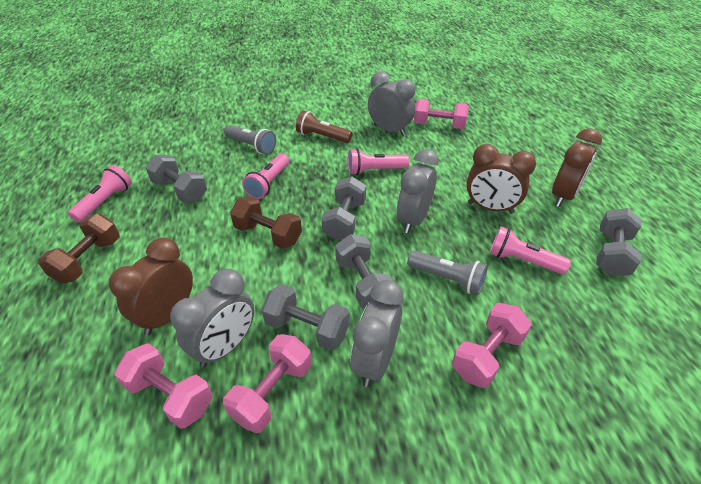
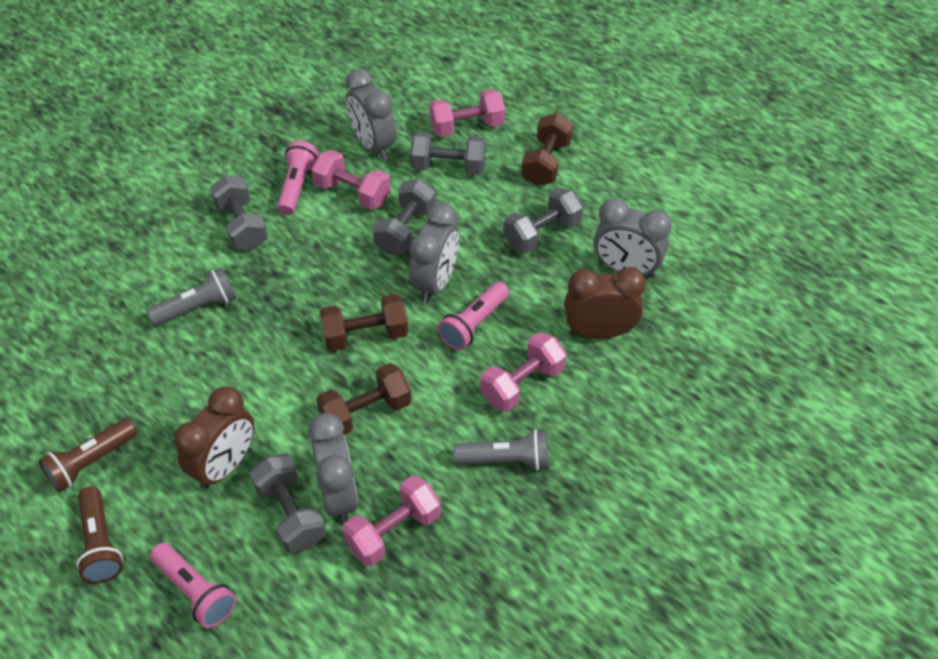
brown clock: 3 -> 2
brown dumbbell: 2 -> 3
brown flashlight: 1 -> 2
pink flashlight: 4 -> 3

